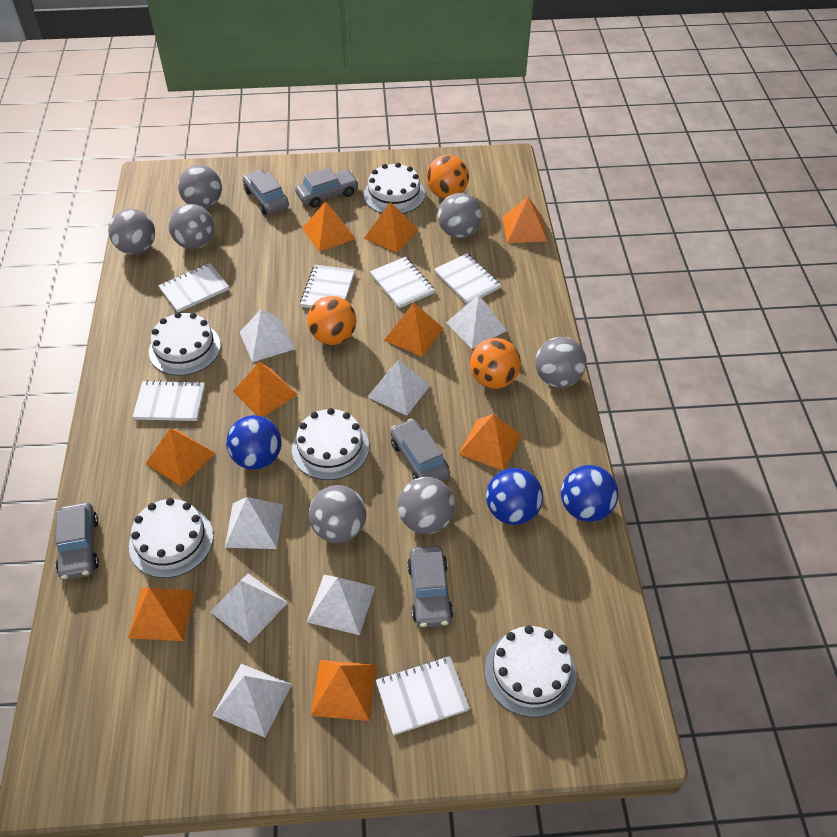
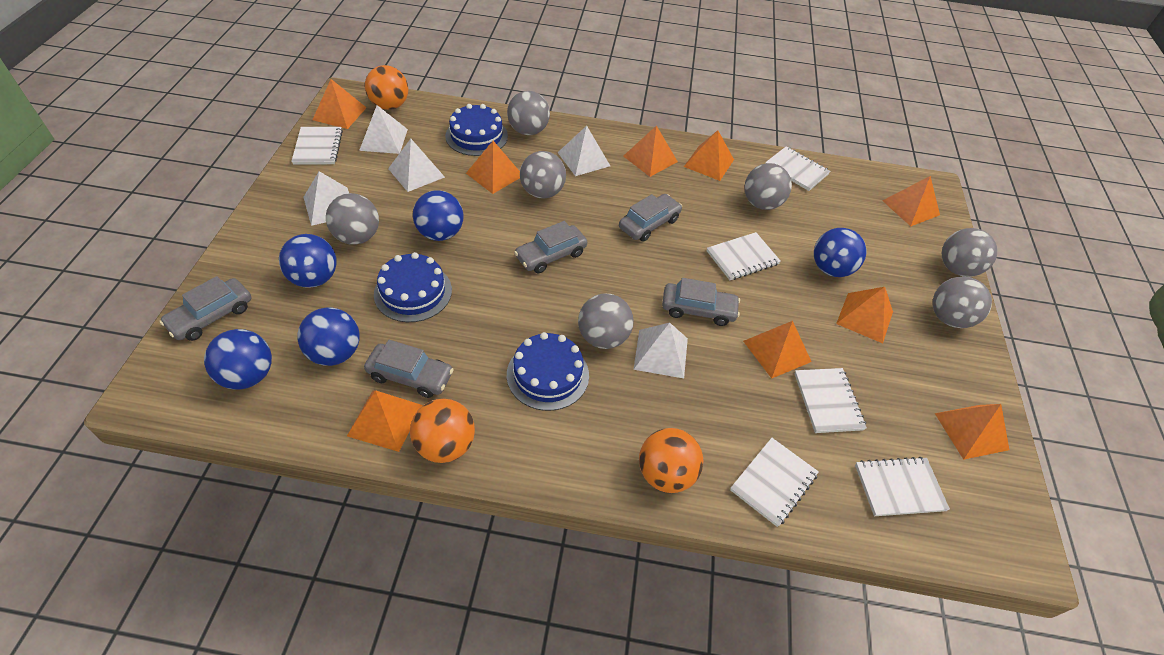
blue ball: 3 -> 5
blue cake: 0 -> 3
white cake: 5 -> 0
white pyramid: 7 -> 5

